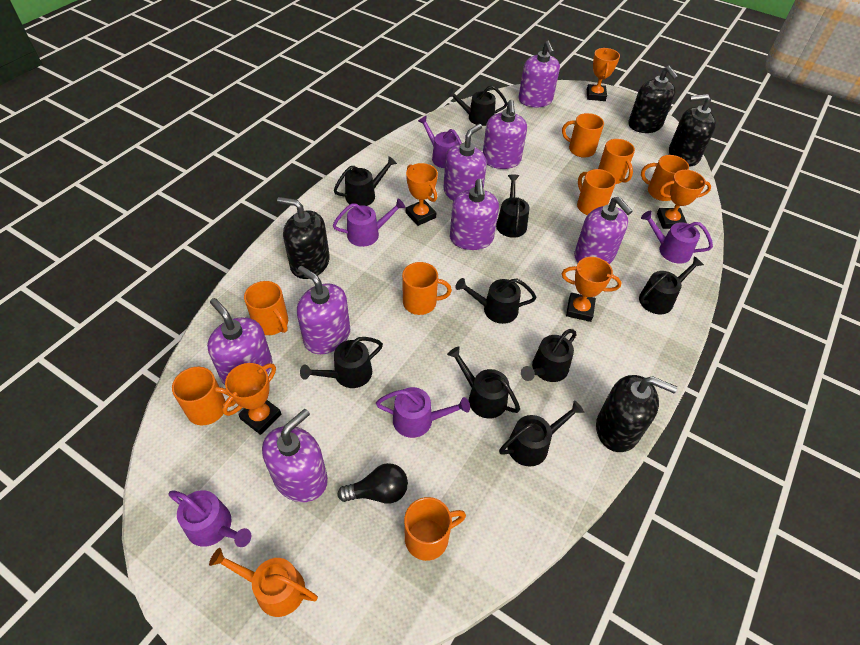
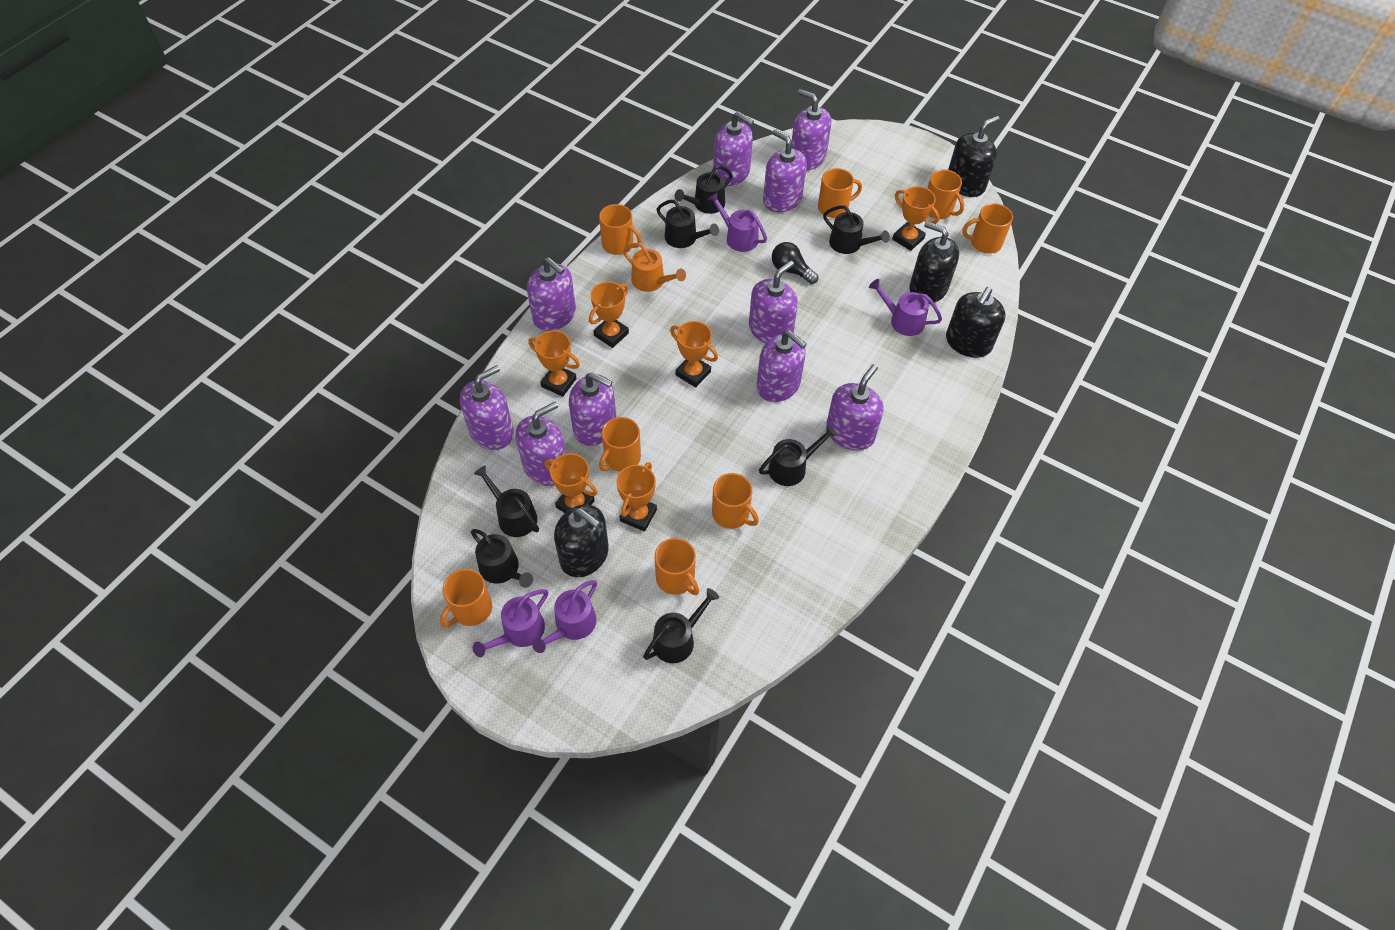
black watering can: 9 -> 7
orange trophy: 5 -> 6
purple soap dispenser: 8 -> 10
purple watering can: 5 -> 4

